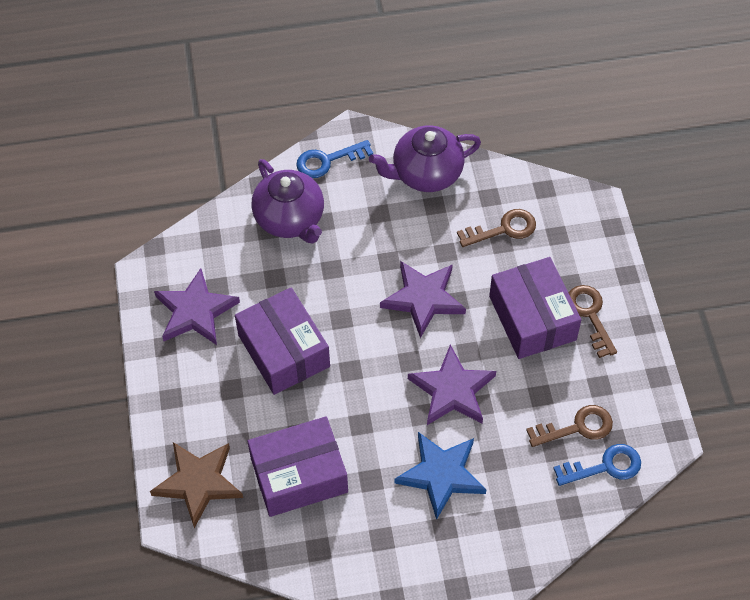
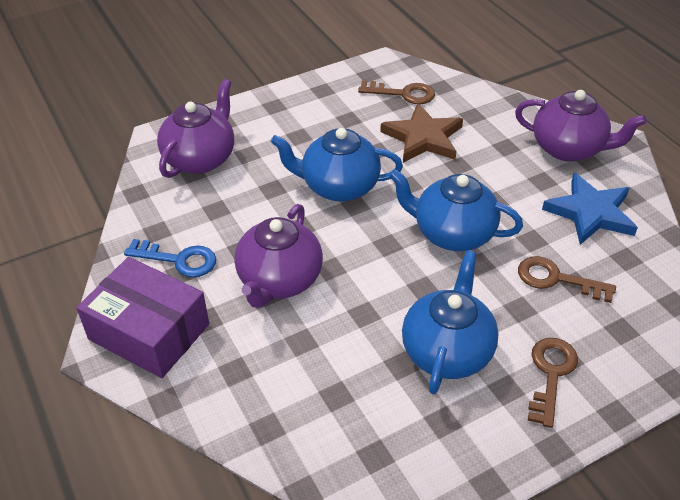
blue key: 2 -> 1
blue teapot: 0 -> 3
purple box: 3 -> 1
purple star: 3 -> 0
purple teapot: 2 -> 3

